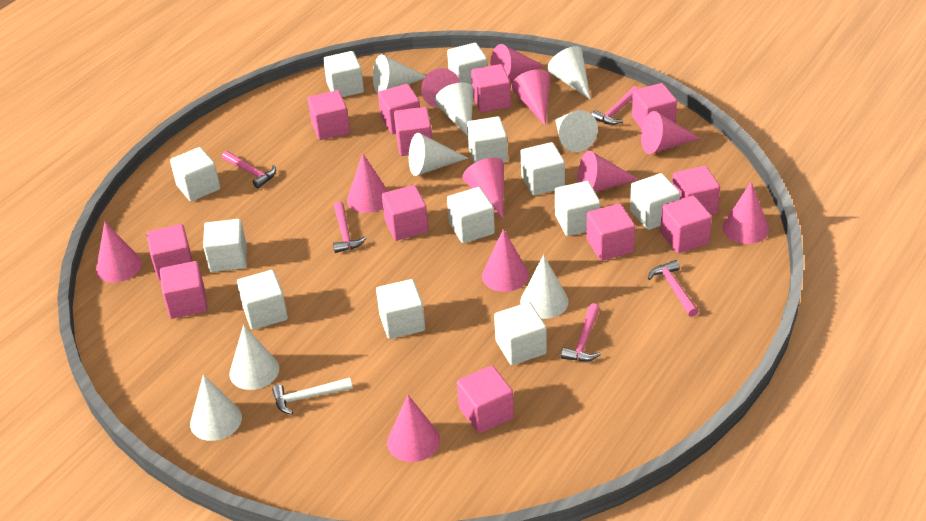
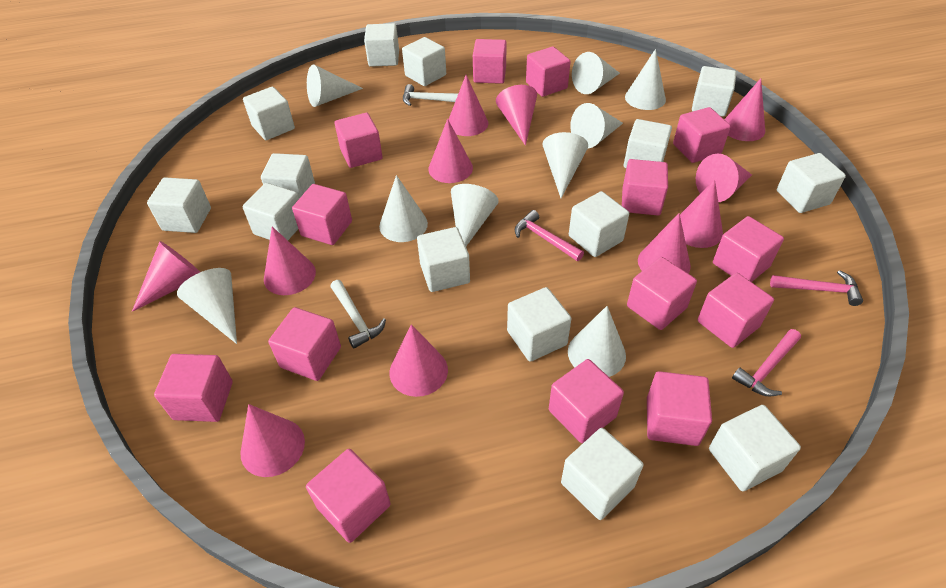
pink cube: 12 -> 14
pink hammer: 5 -> 3
white cone: 8 -> 9
white cube: 12 -> 14
white hammer: 1 -> 2

